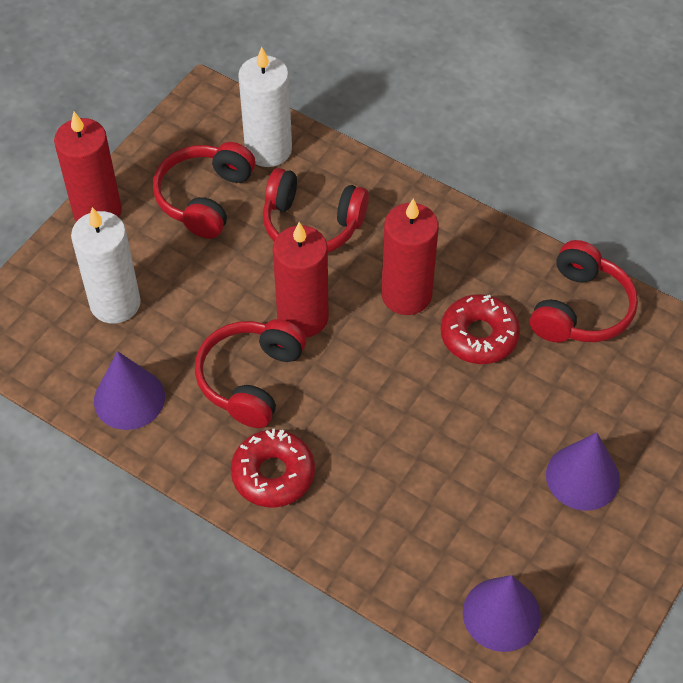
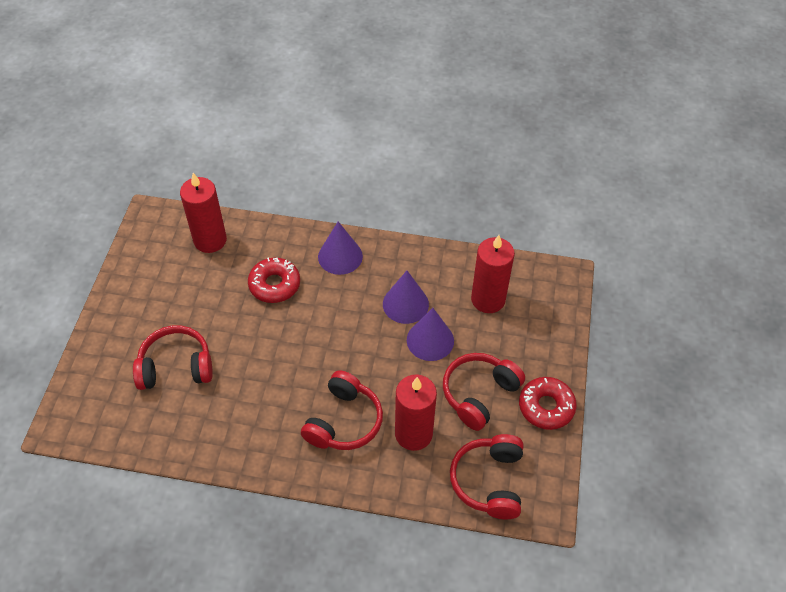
white candle: 2 -> 0

